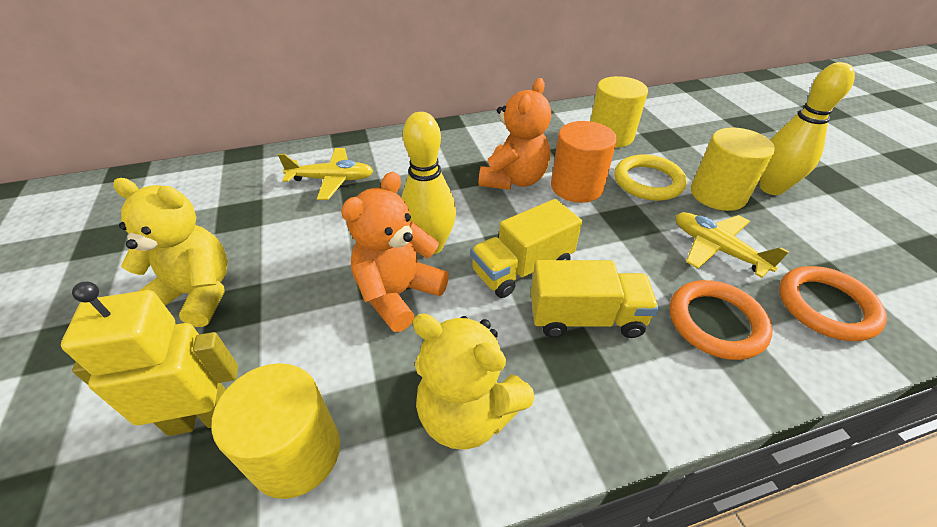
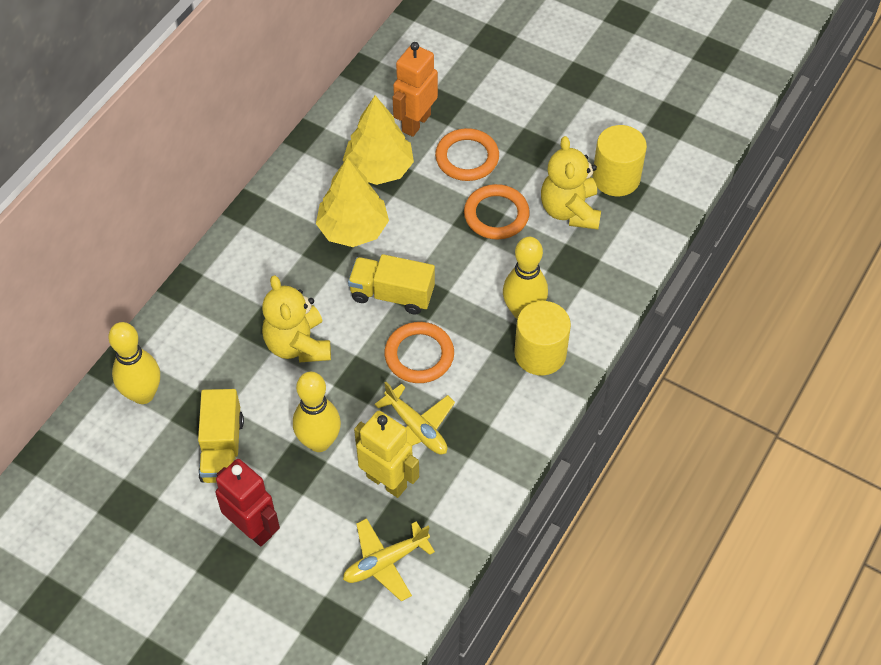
orange cylinder: 1 -> 0
orange ring: 2 -> 3
orange robot: 0 -> 1
orange teddy bear: 2 -> 0
red robot: 0 -> 1
yellow bowling pin: 2 -> 3
yellow cylinder: 3 -> 2
yellow ring: 1 -> 0
yellow tree: 0 -> 2

